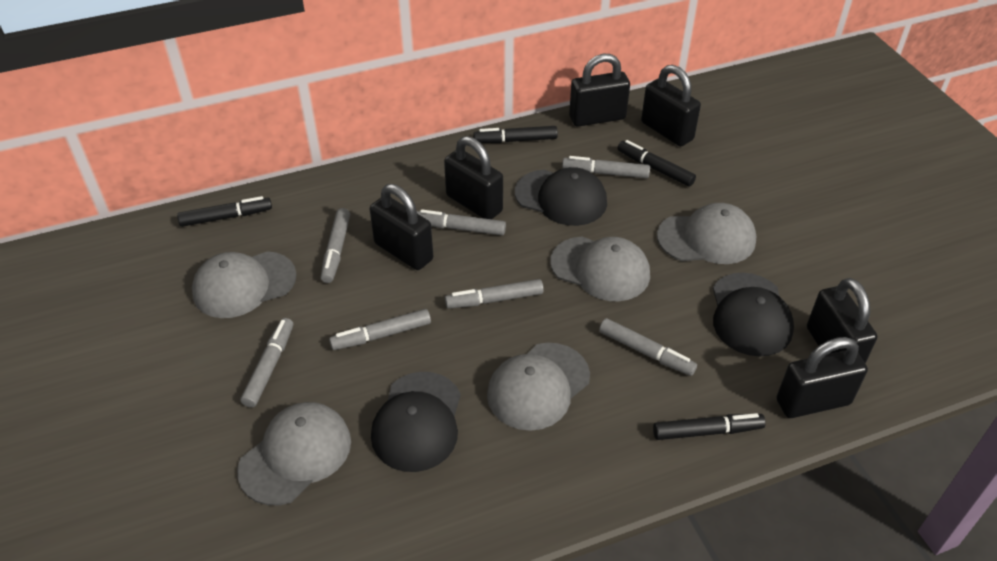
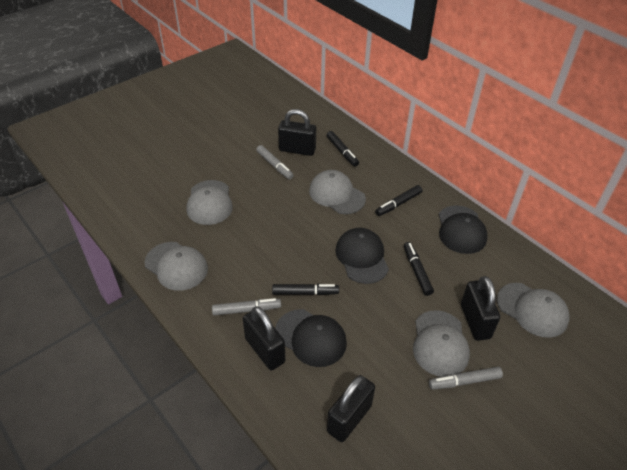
black padlock: 6 -> 4
grey marker: 7 -> 3

